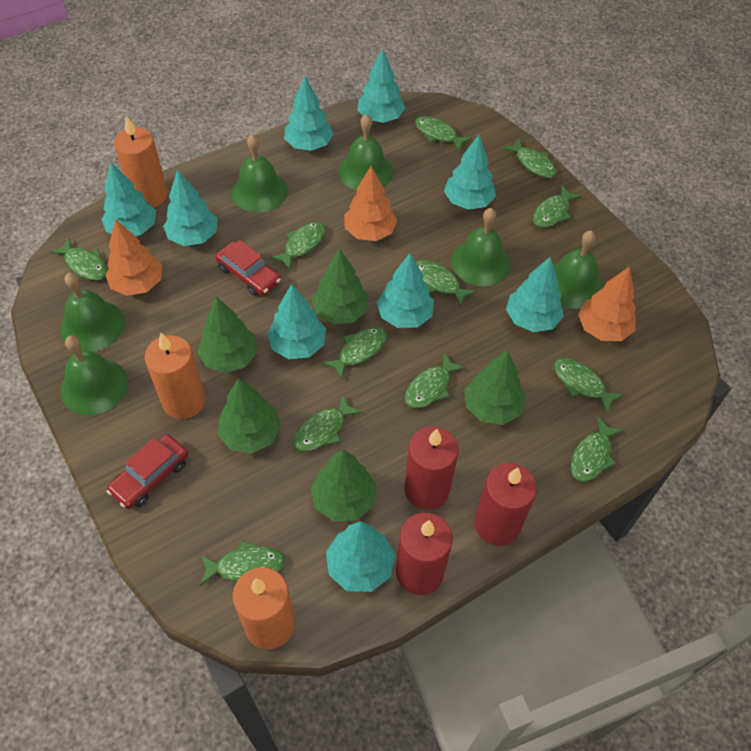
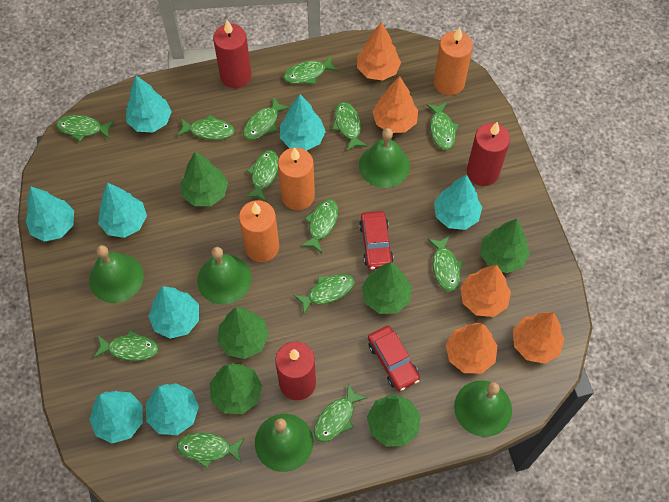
green bell: 6 -> 5
green fish: 12 -> 13
green tree: 5 -> 6
orange tree: 3 -> 5
turquoise tree: 9 -> 8

